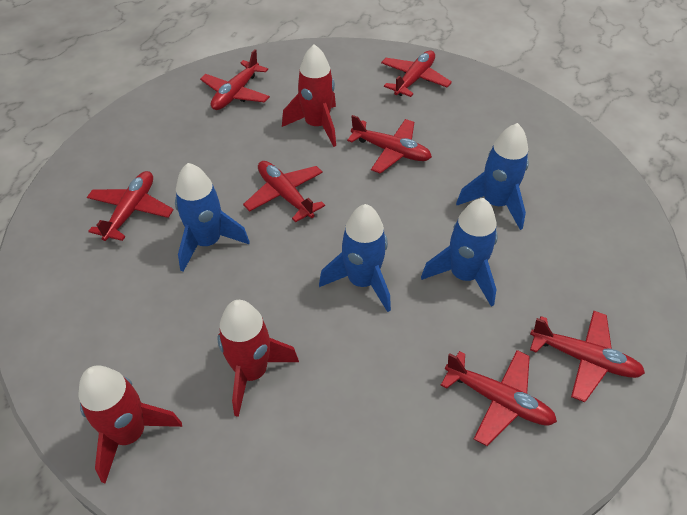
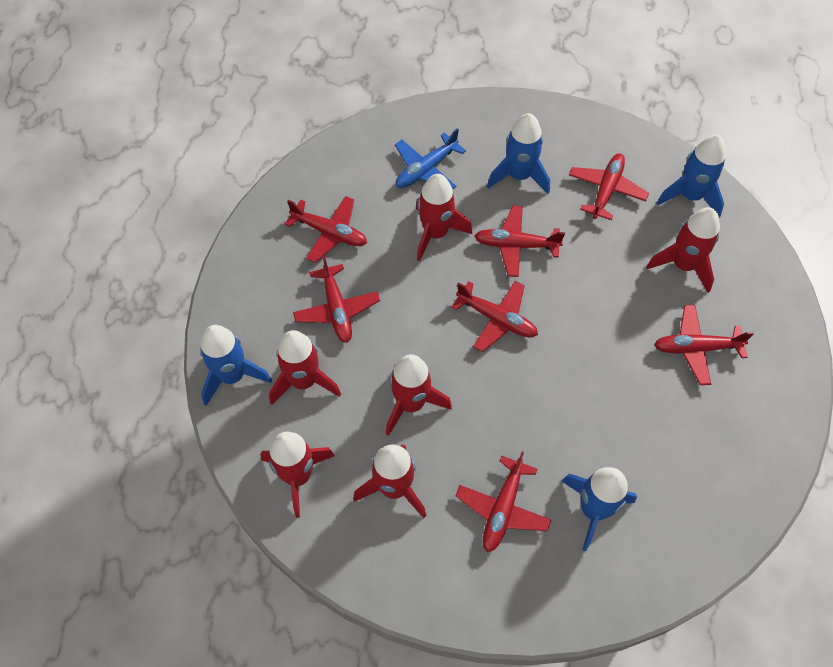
blue plane: 0 -> 1
red rocket: 3 -> 6

